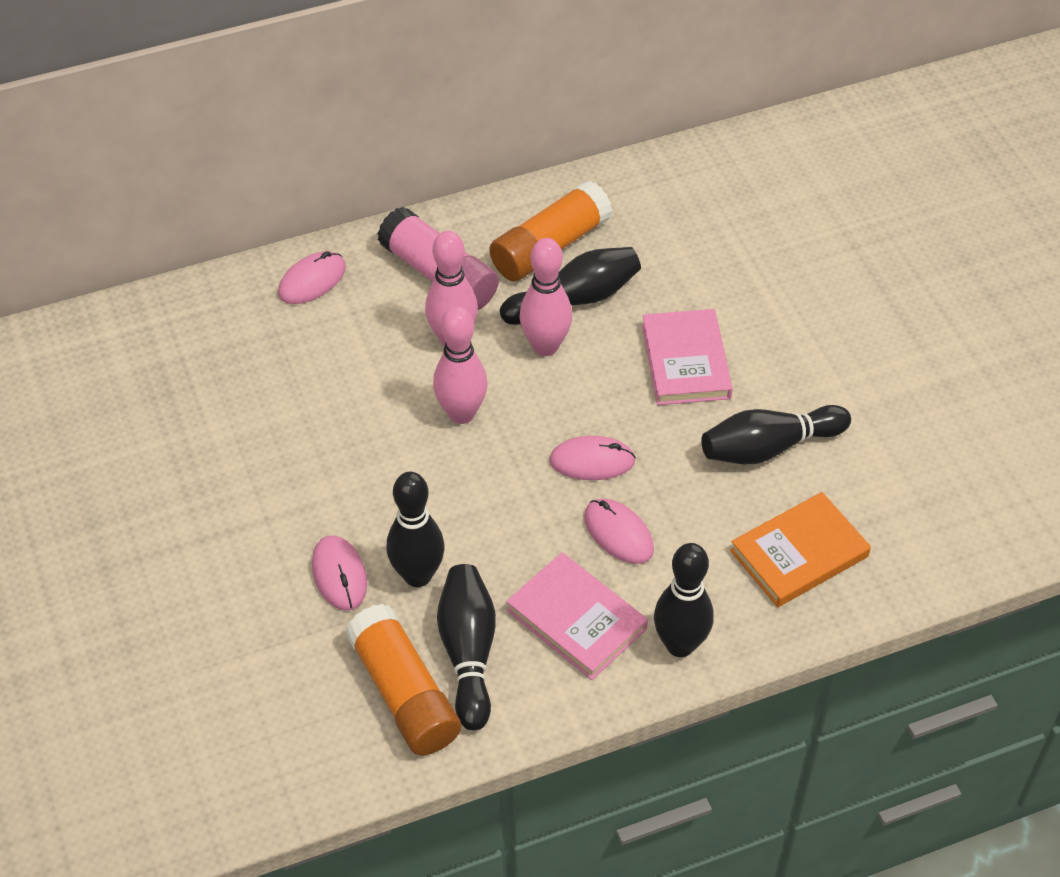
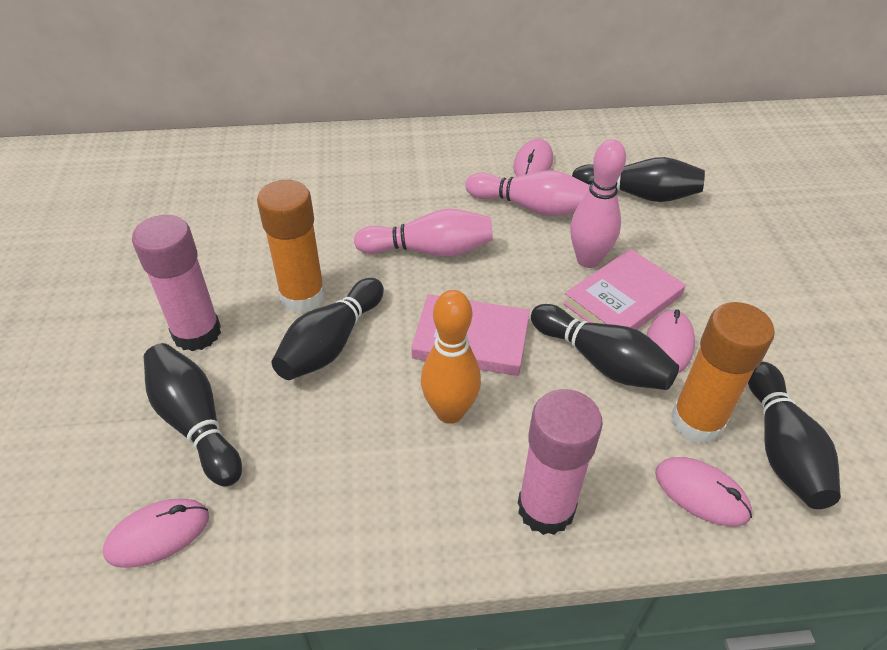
orange book: 1 -> 0
orange bowling pin: 0 -> 1
pink glue stick: 1 -> 2

